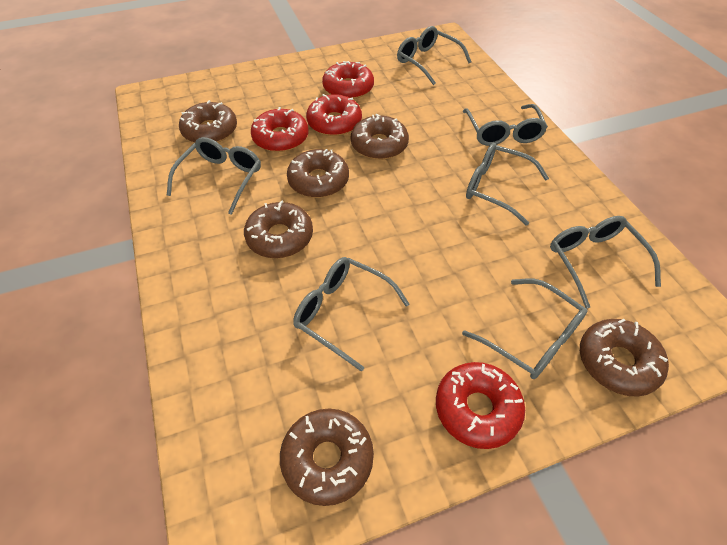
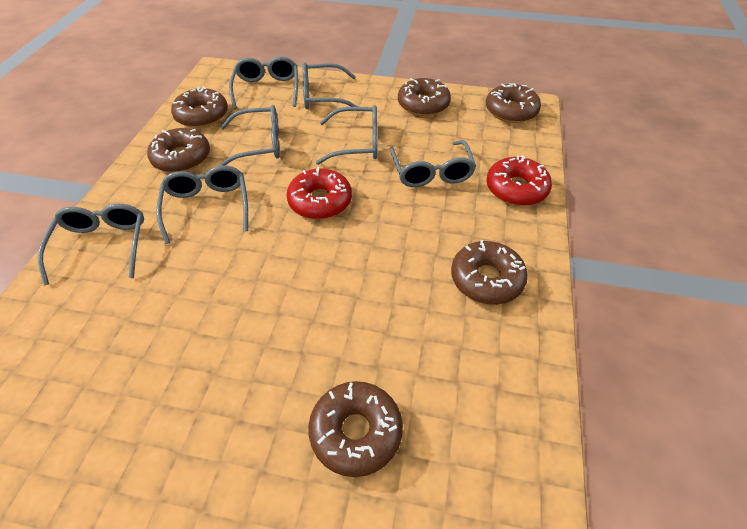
red donut: 4 -> 2

